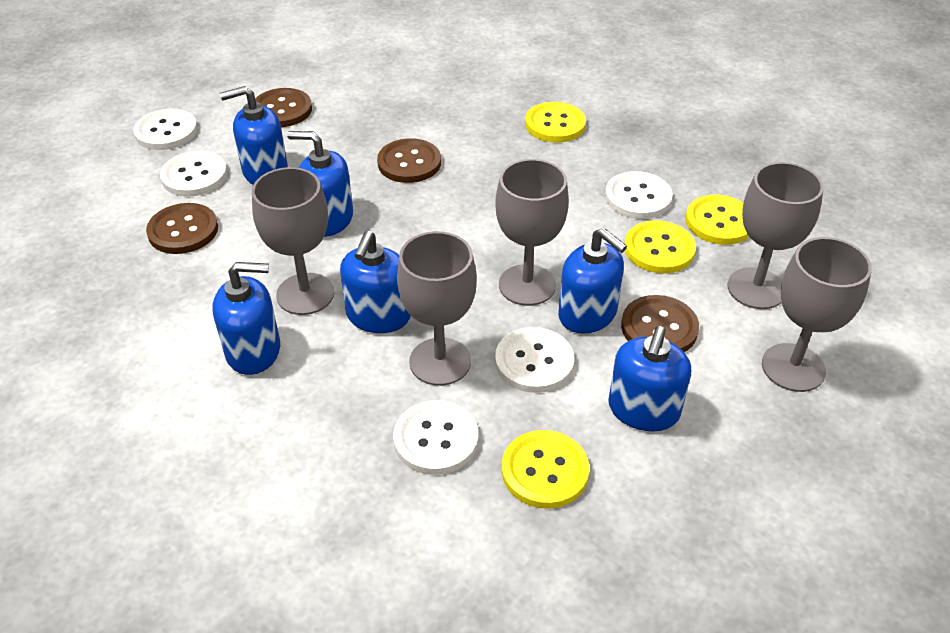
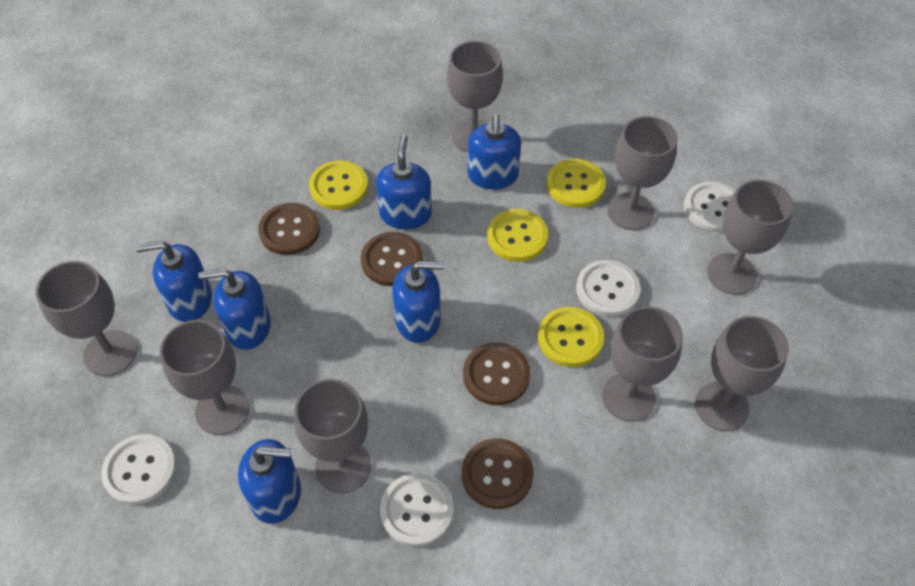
grey goblet: 5 -> 8
white button: 5 -> 4

